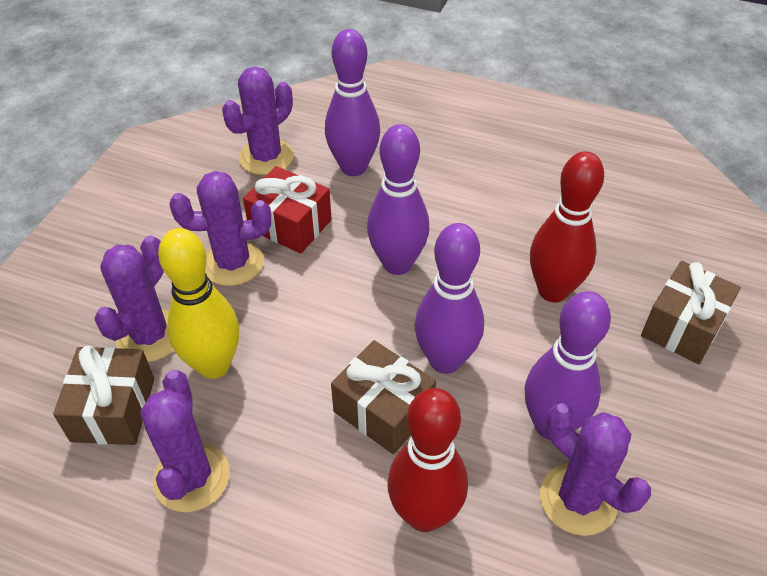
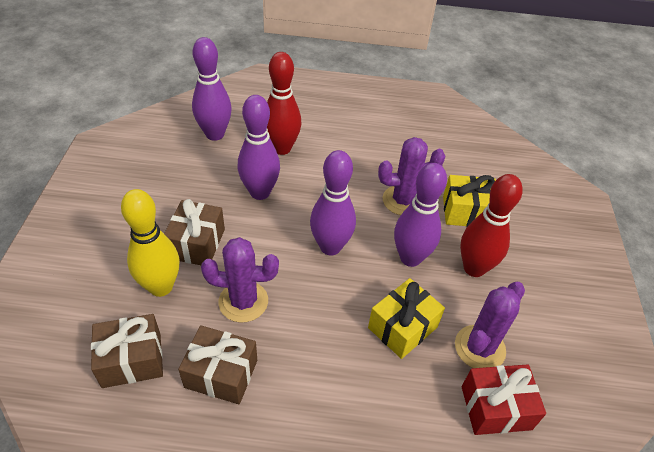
purple cactus: 5 -> 3
yellow gift: 0 -> 2

